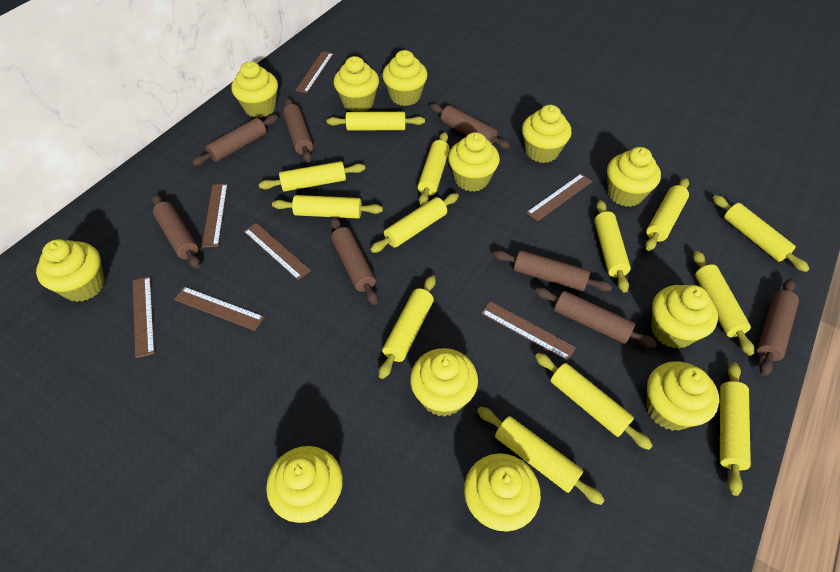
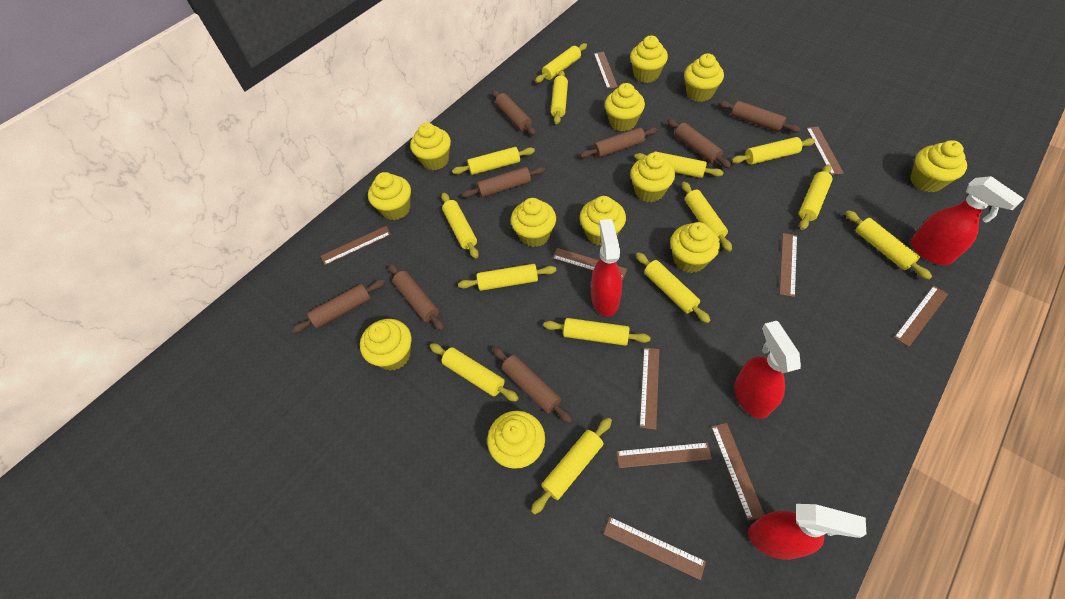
brown ruler: 7 -> 10
red spray bottle: 0 -> 4
yellow rolling pin: 13 -> 14

